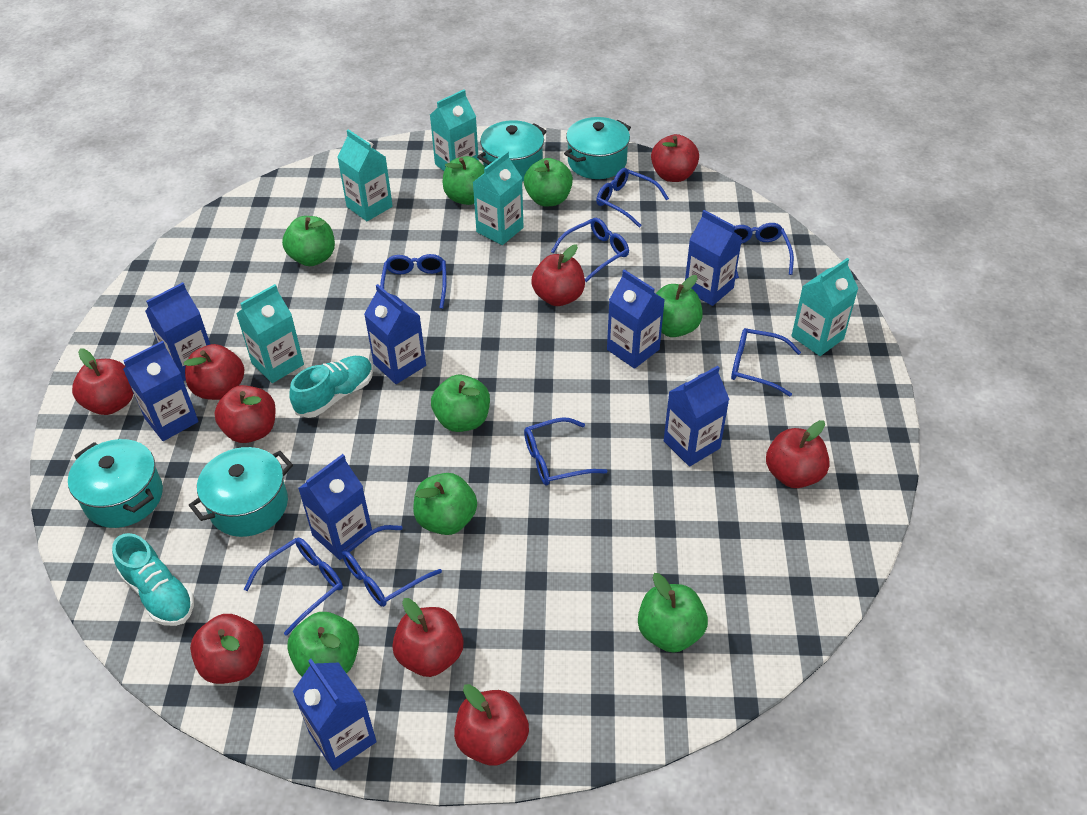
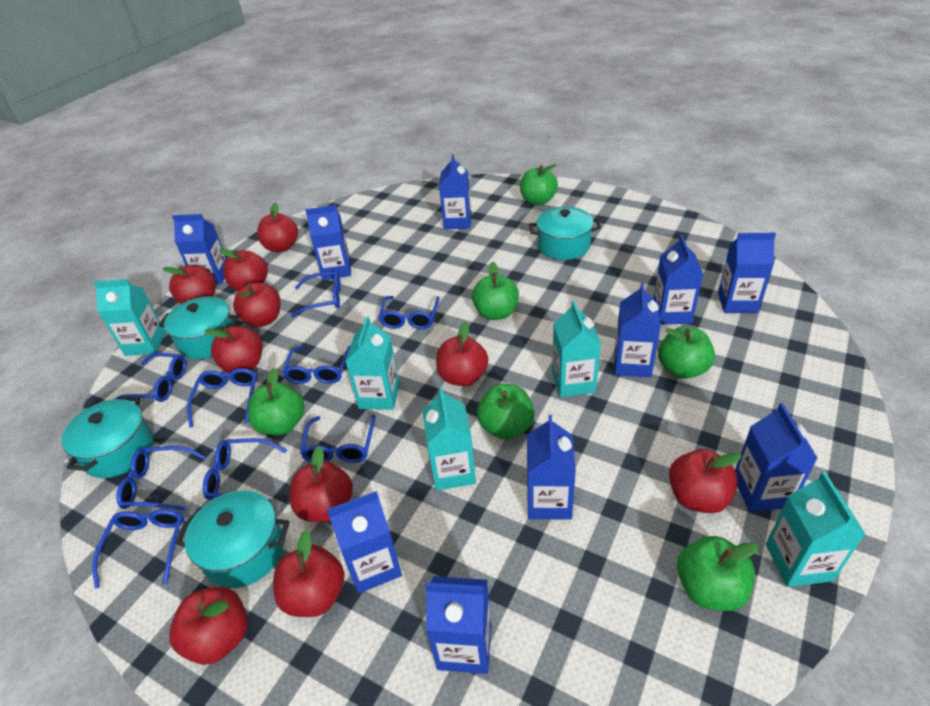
blue carton: 8 -> 10
blue glasses: 8 -> 9
green apple: 8 -> 6
red apple: 9 -> 10
turquoise shoe: 2 -> 0

